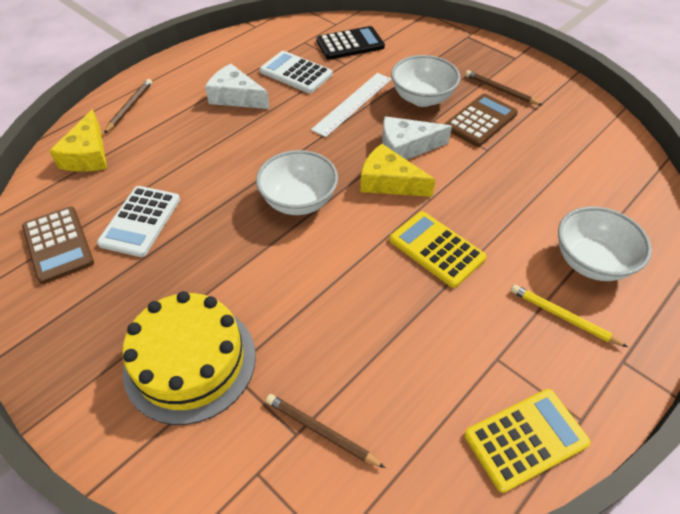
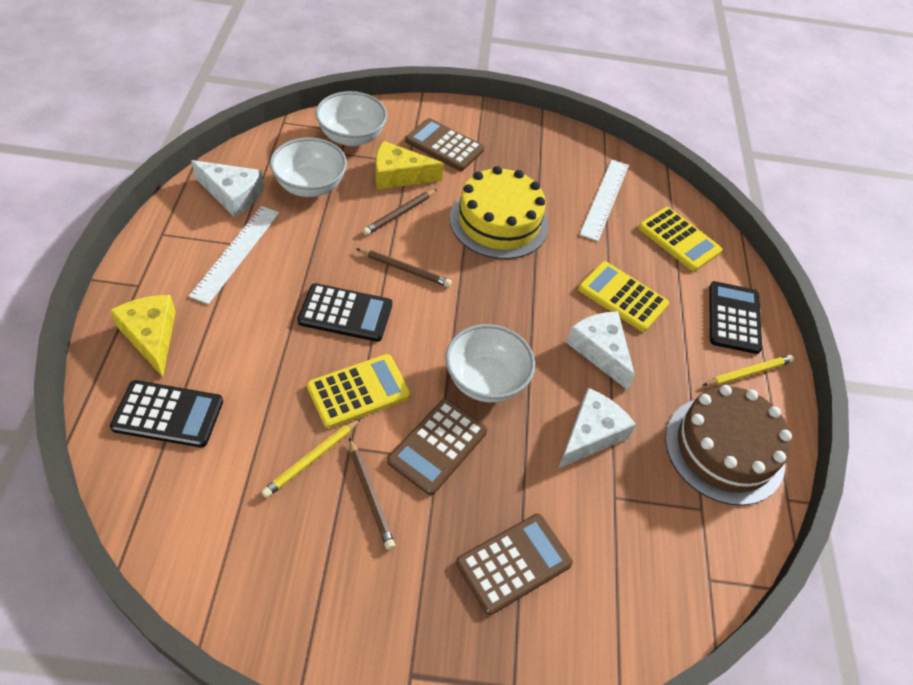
black calculator: 1 -> 3
brown cake: 0 -> 1
brown calculator: 2 -> 3
white calculator: 2 -> 0
white cheese: 2 -> 3
white ruler: 1 -> 2
yellow calculator: 2 -> 3
yellow pencil: 1 -> 2

